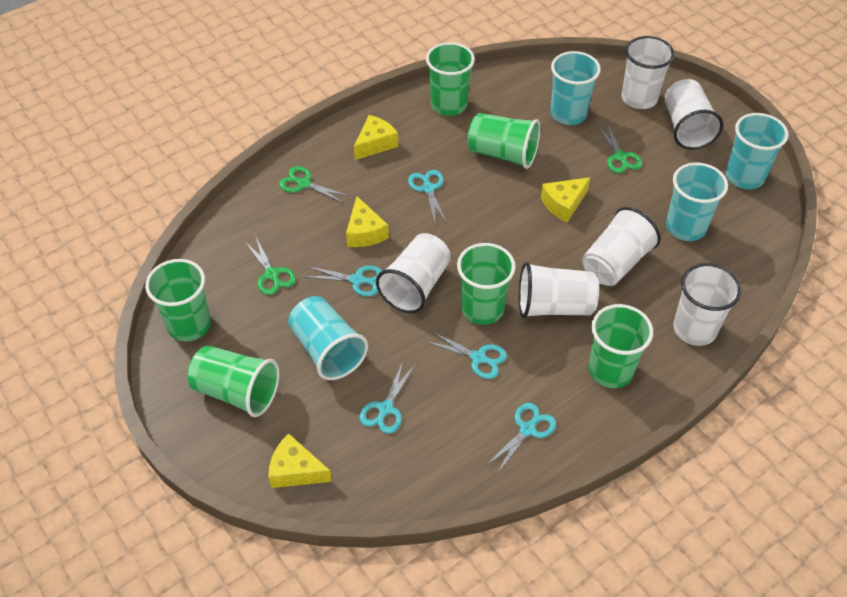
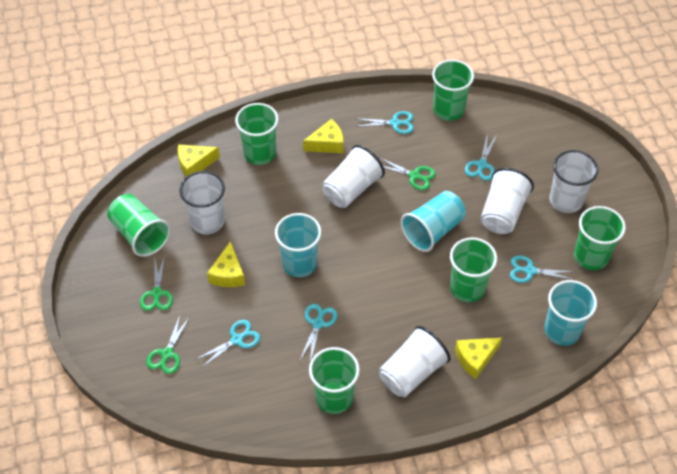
turquoise cup: 4 -> 3
white cup: 6 -> 5

